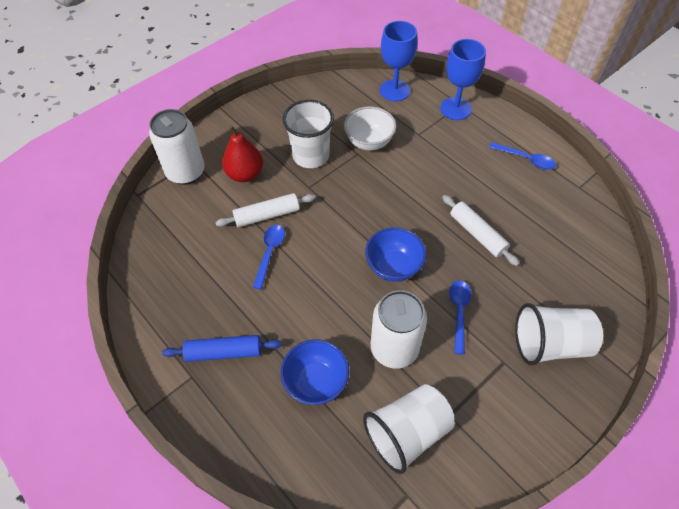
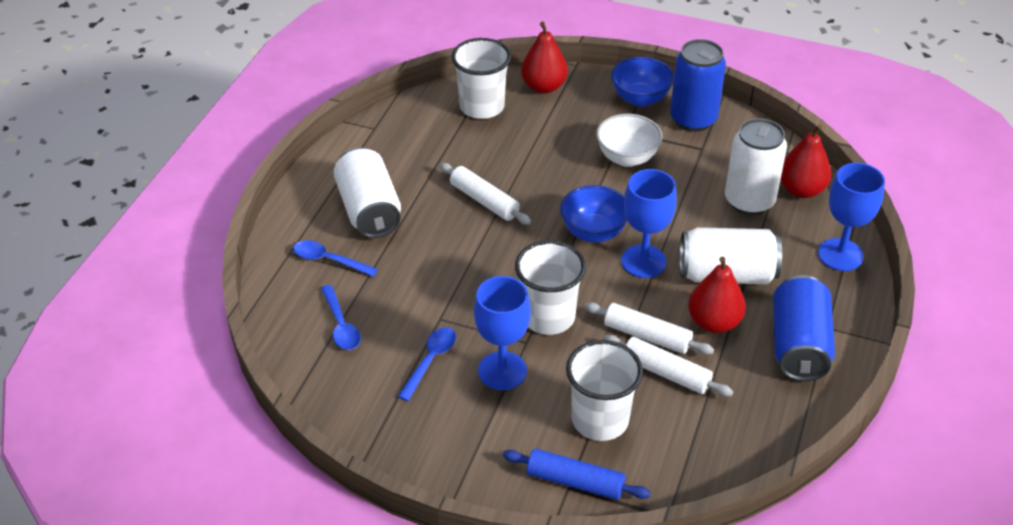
blue can: 0 -> 2
blue goblet: 2 -> 3
red pear: 1 -> 3
white can: 2 -> 3
white rolling pin: 2 -> 3

